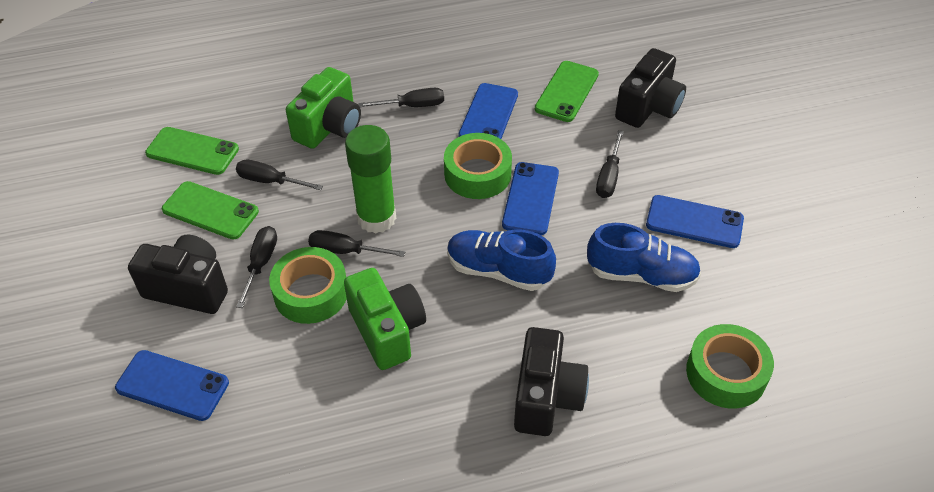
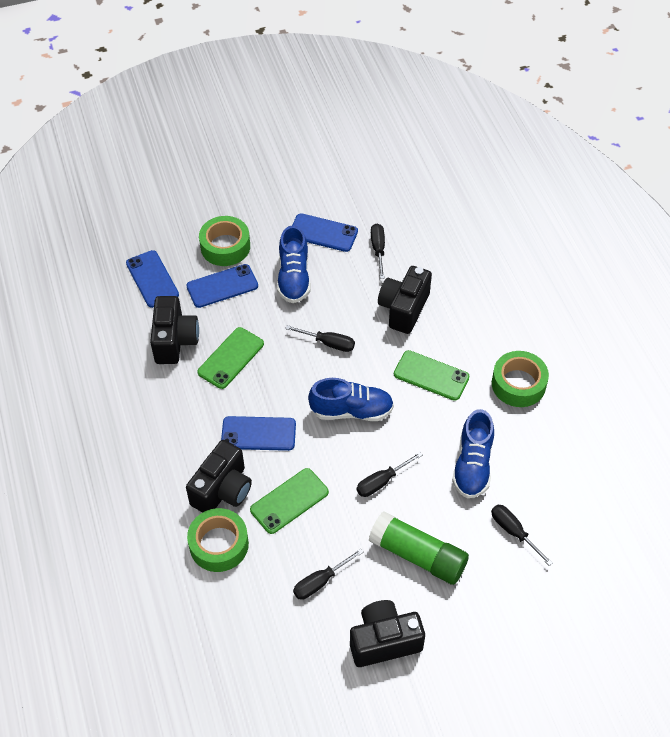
black camera: 3 -> 4
blue shoe: 2 -> 3
green camera: 2 -> 0

